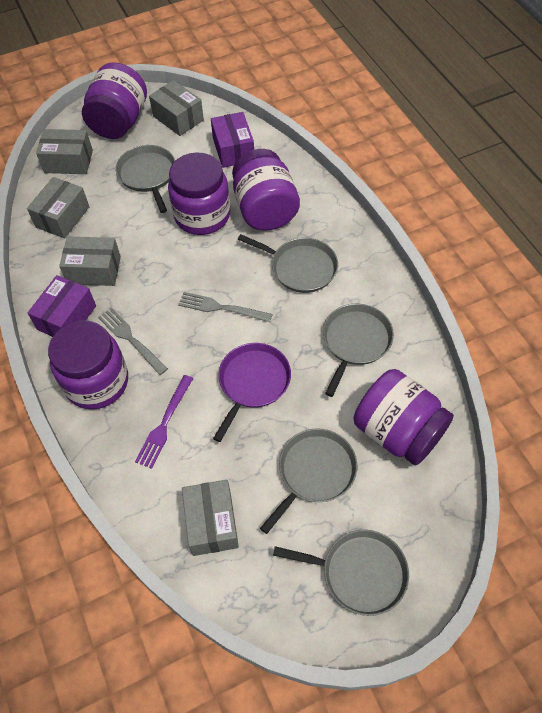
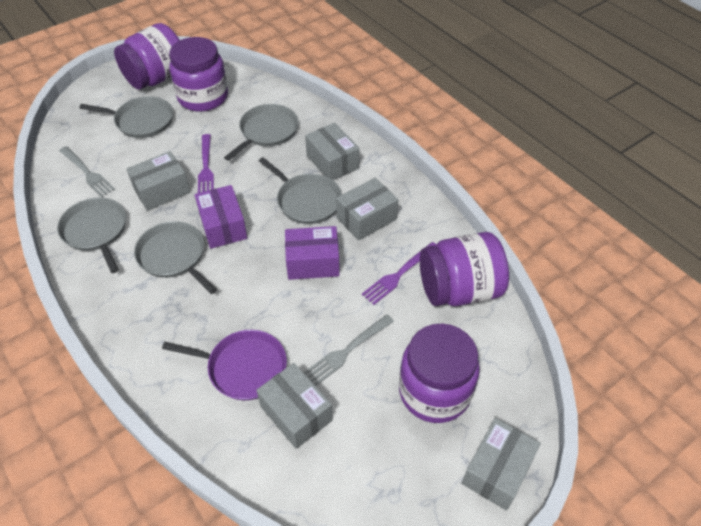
purple fork: 1 -> 2
purple jar: 5 -> 4

